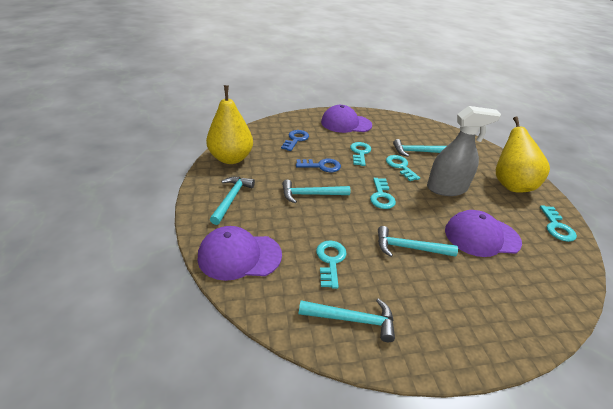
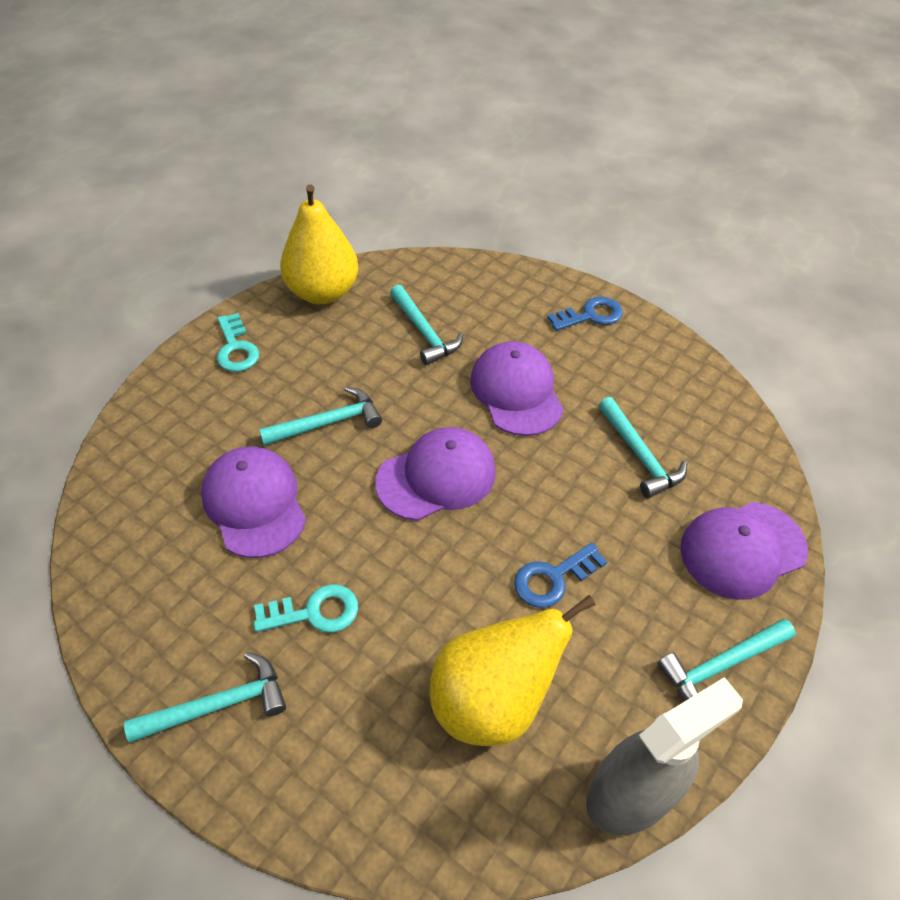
purple cap: 3 -> 4
turquoise key: 5 -> 2

